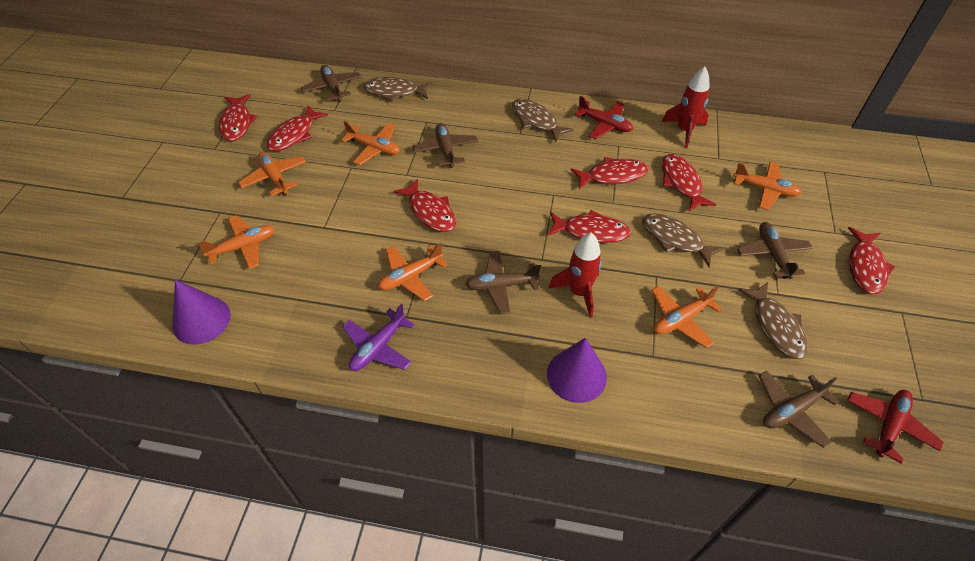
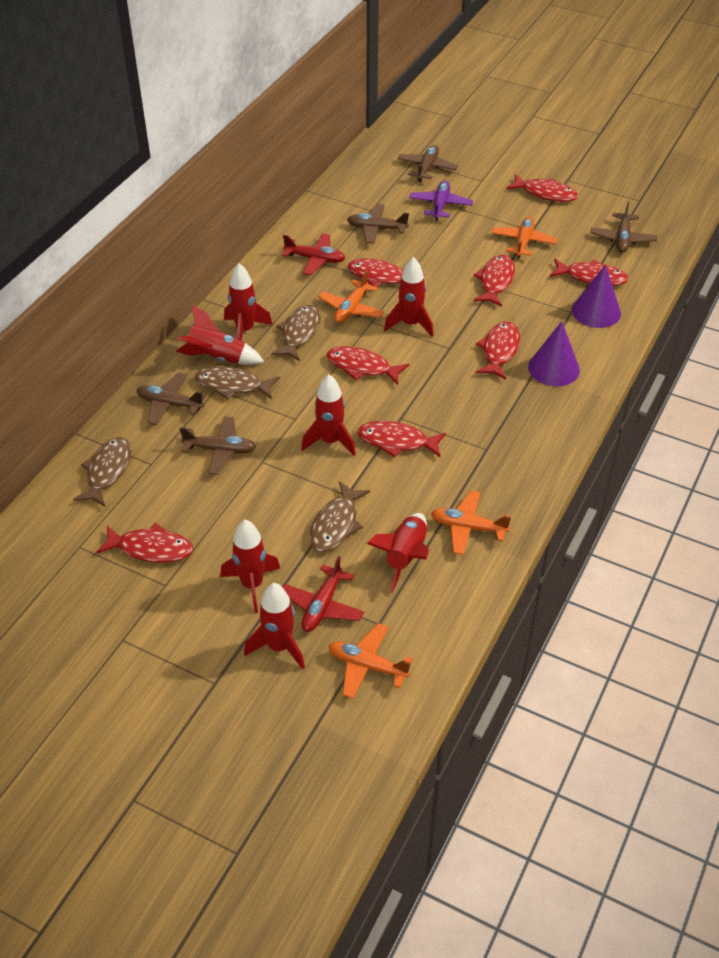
orange plane: 6 -> 4
red fish: 7 -> 8
red rocket: 2 -> 7

